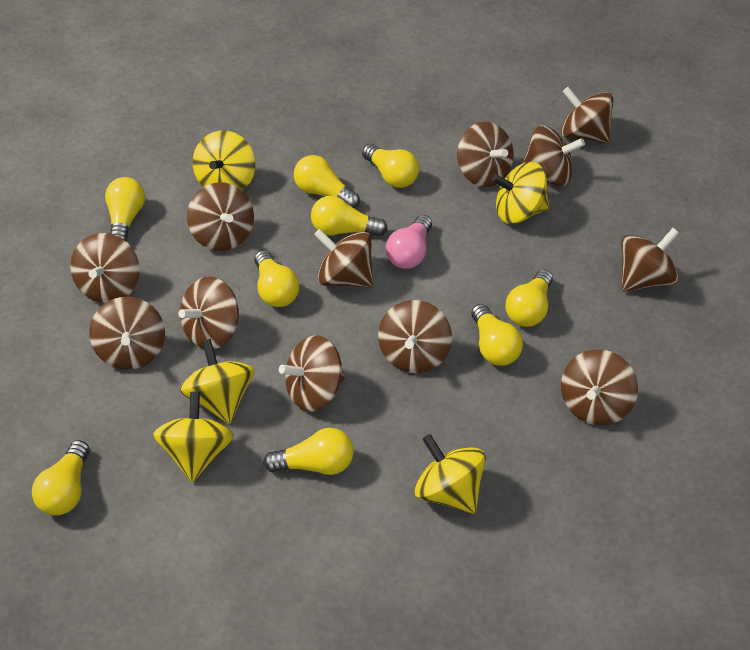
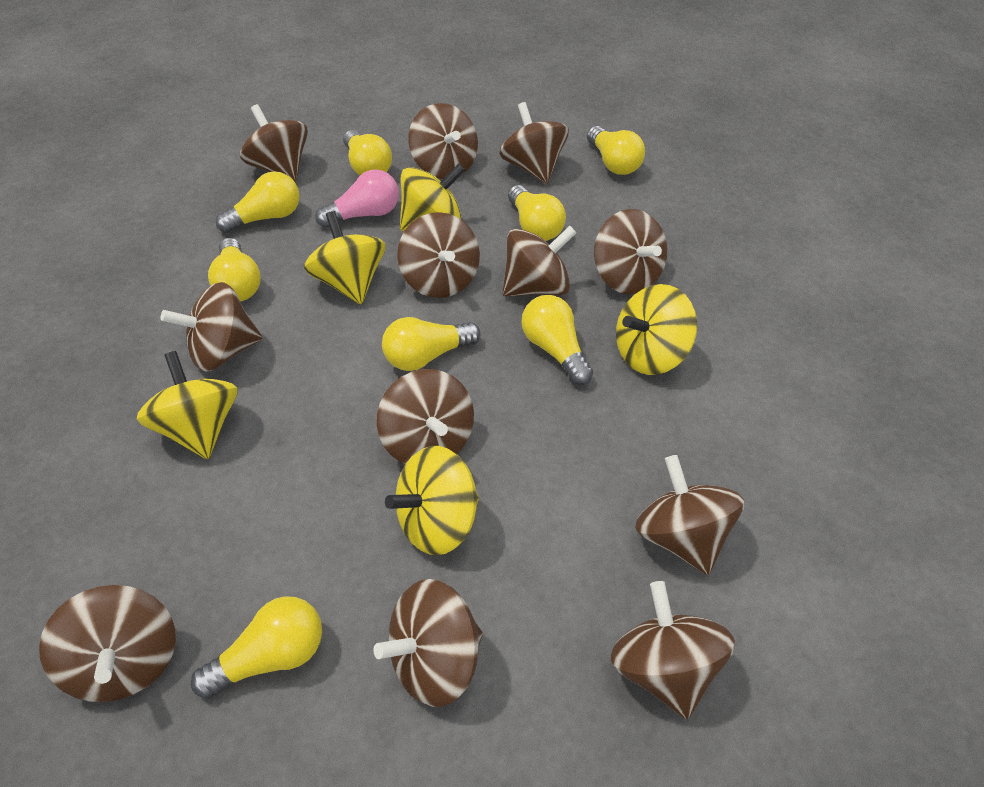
yellow light bulb: 9 -> 8

